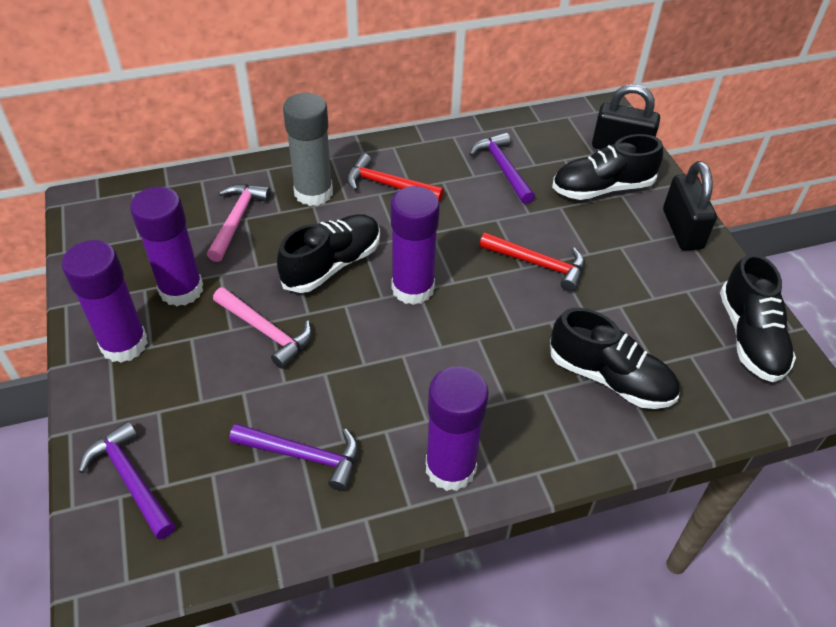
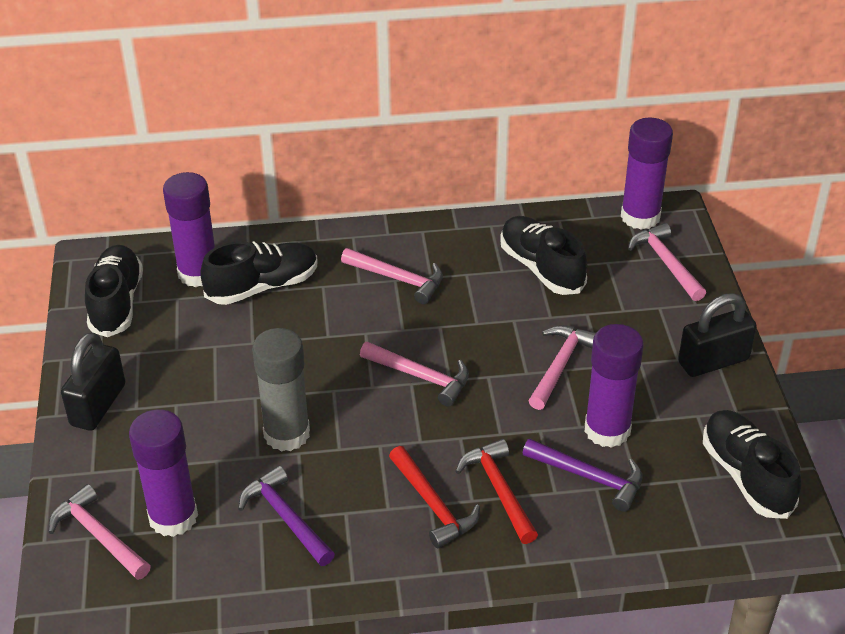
pink hammer: 2 -> 5
purple hammer: 3 -> 2

